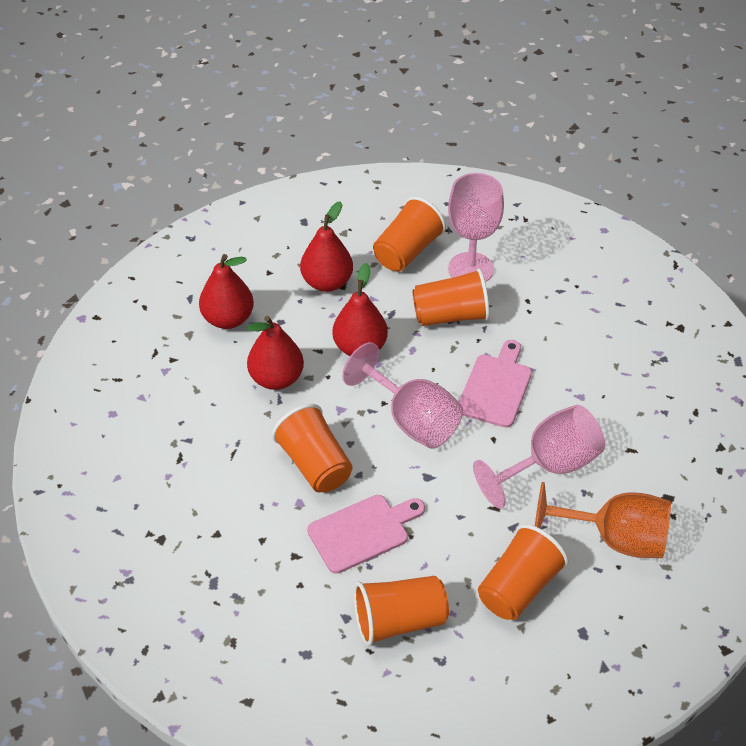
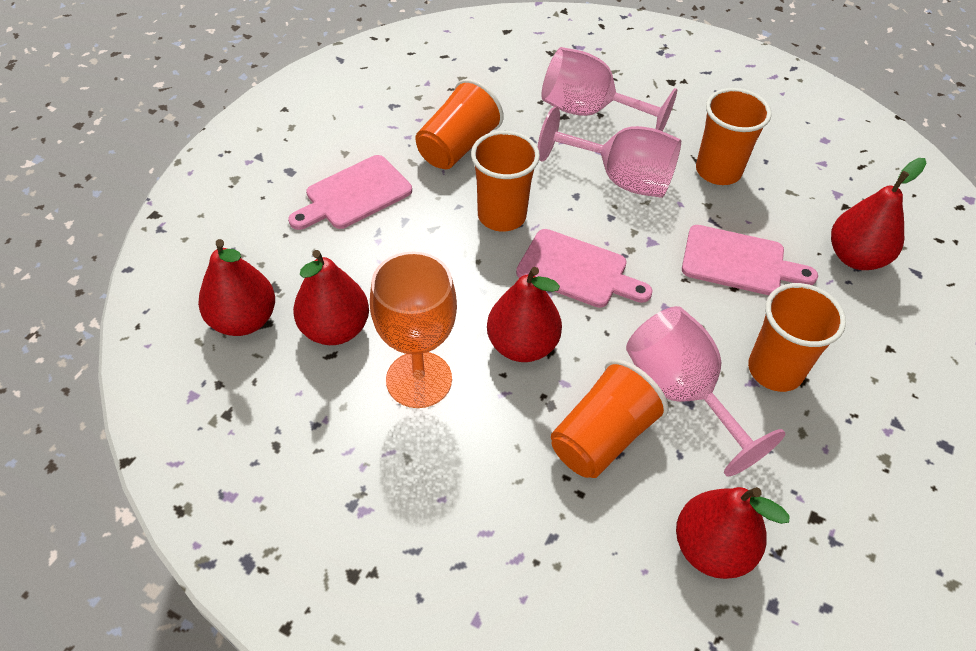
pink cutting board: 2 -> 3
red pear: 4 -> 5

